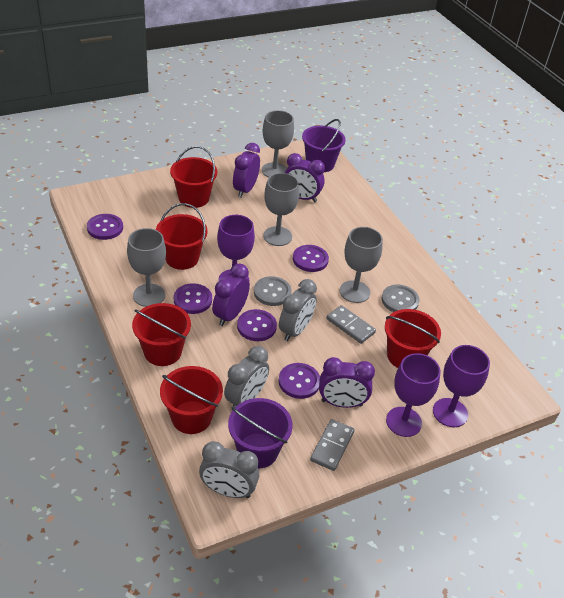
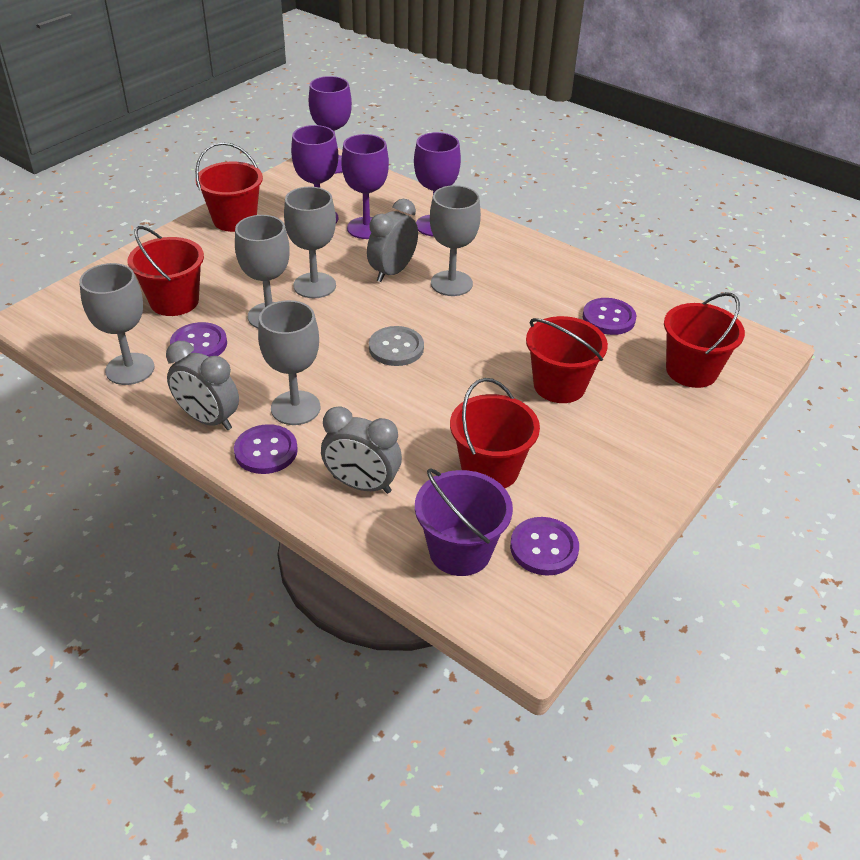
grey button: 2 -> 1
grey domino: 2 -> 0
grey goblet: 4 -> 5
purple bucket: 2 -> 1
purple button: 5 -> 4
purple clock: 4 -> 0
purple goblet: 3 -> 4

